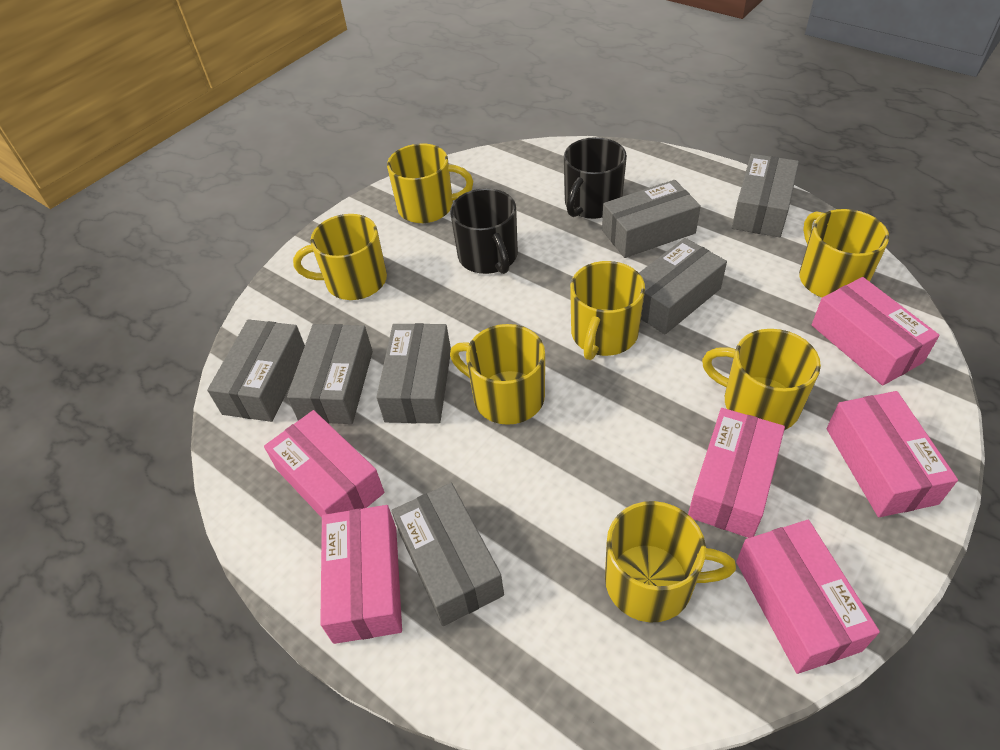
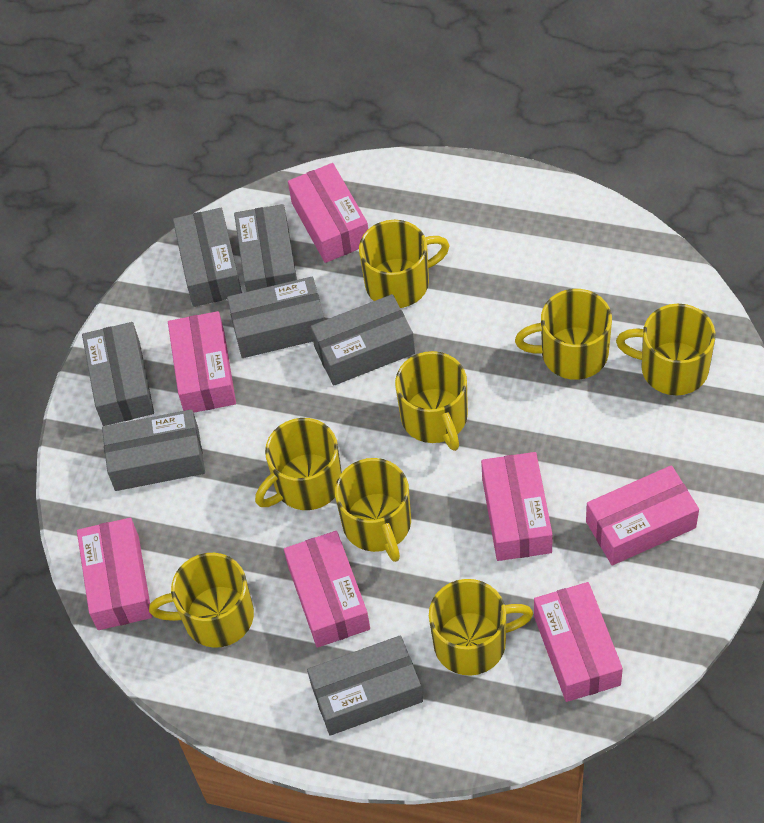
black mug: 2 -> 0
pink box: 6 -> 7
yellow mug: 7 -> 8

